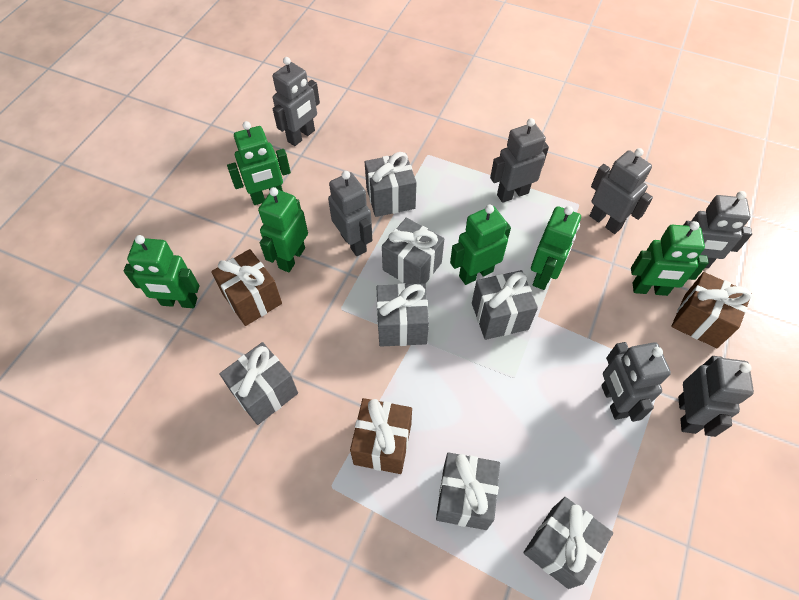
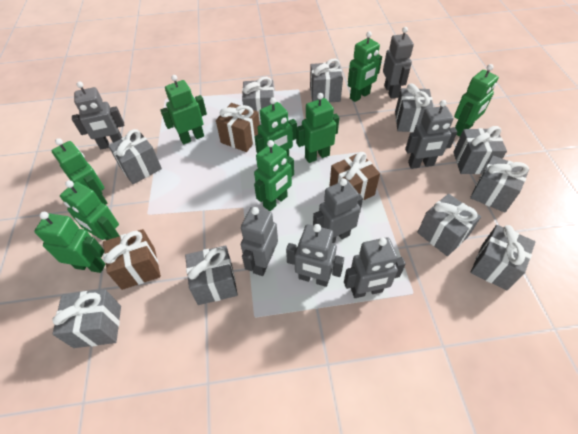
green robot: 6 -> 9
grey gift: 7 -> 10

